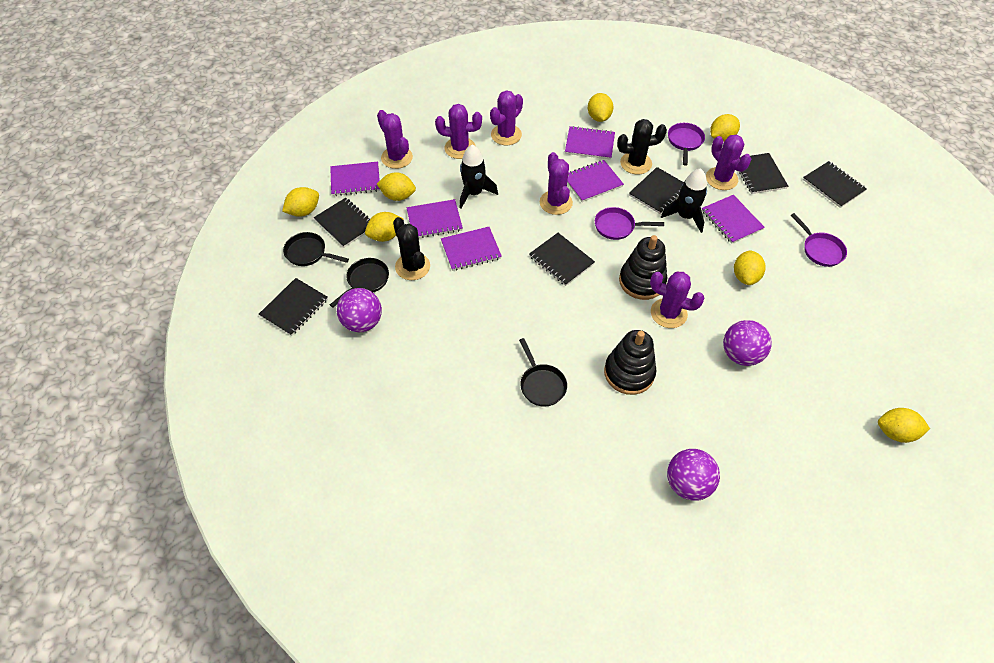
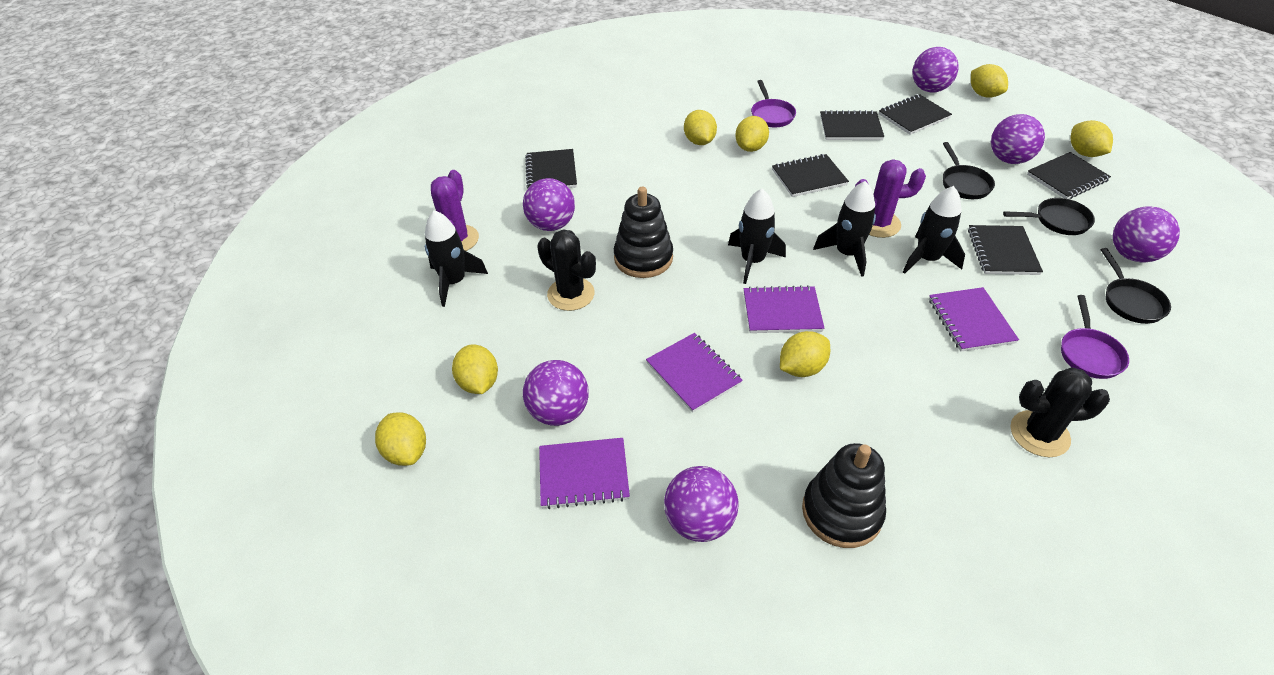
black rocket: 2 -> 4
purple ball: 3 -> 6
purple cactus: 6 -> 2
purple notebook: 6 -> 4
purple pan: 3 -> 2

